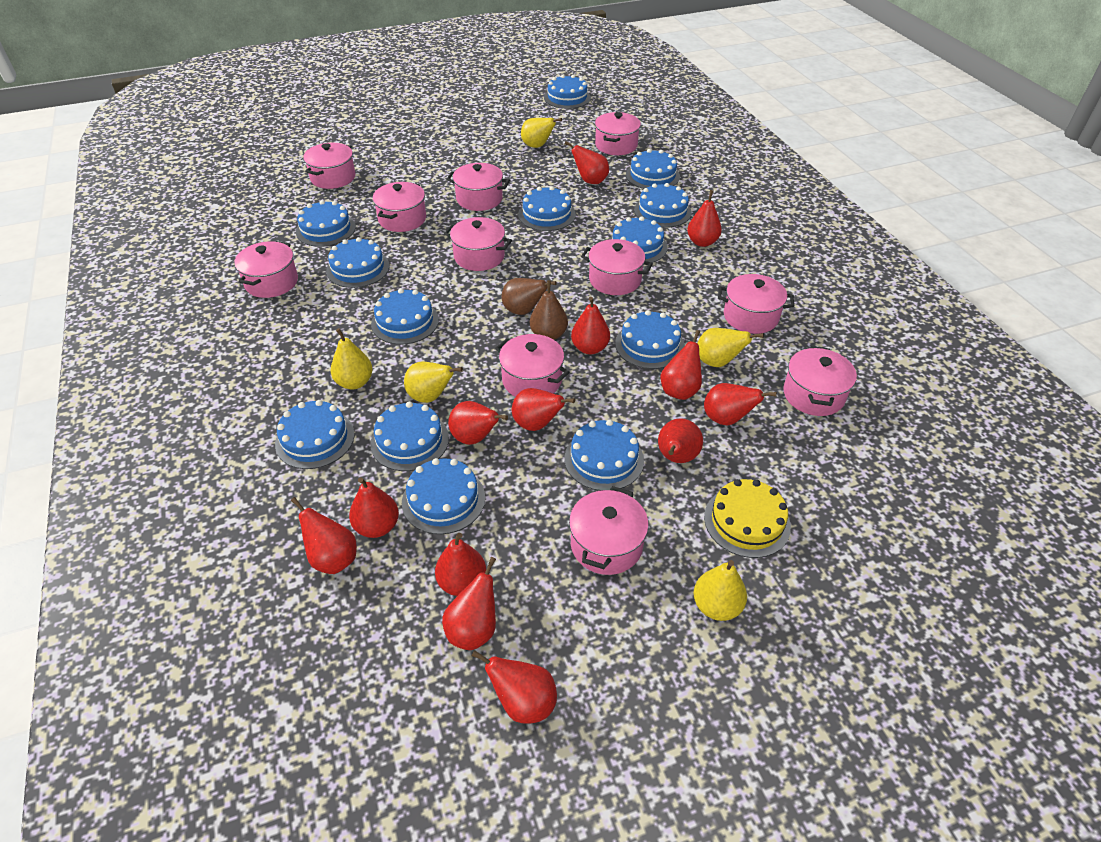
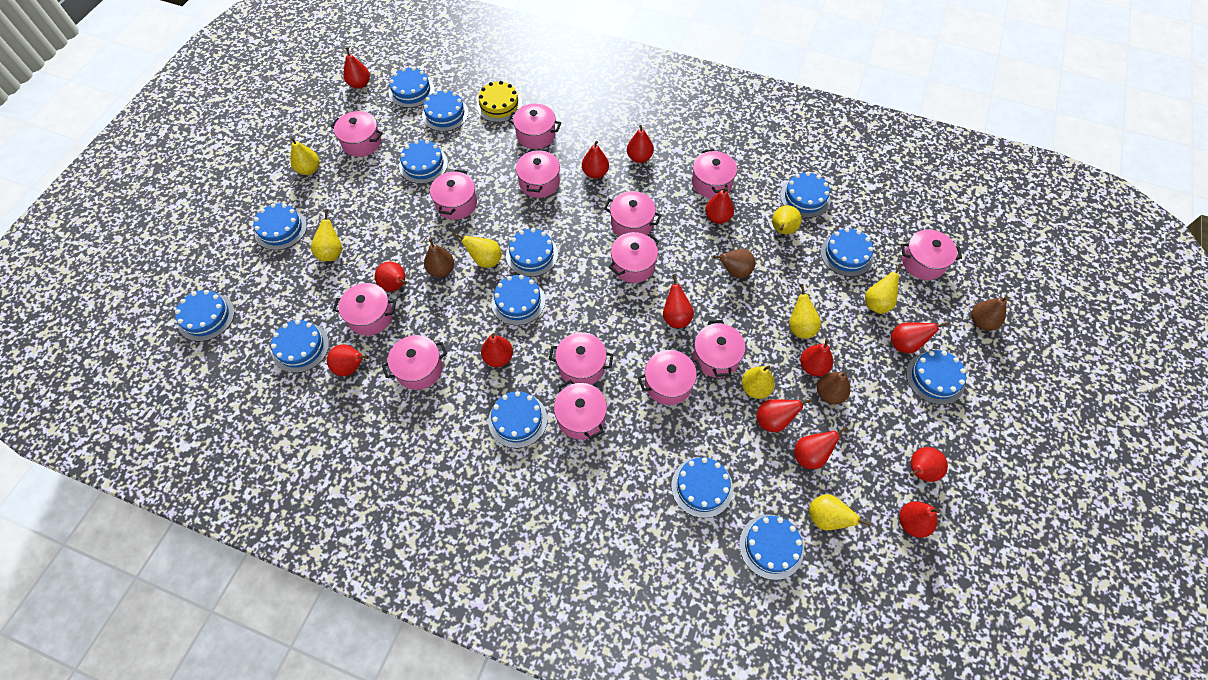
blue cake: 13 -> 14
brown pear: 2 -> 4
pink pot: 11 -> 14
red pear: 13 -> 14
yellow pear: 5 -> 8

